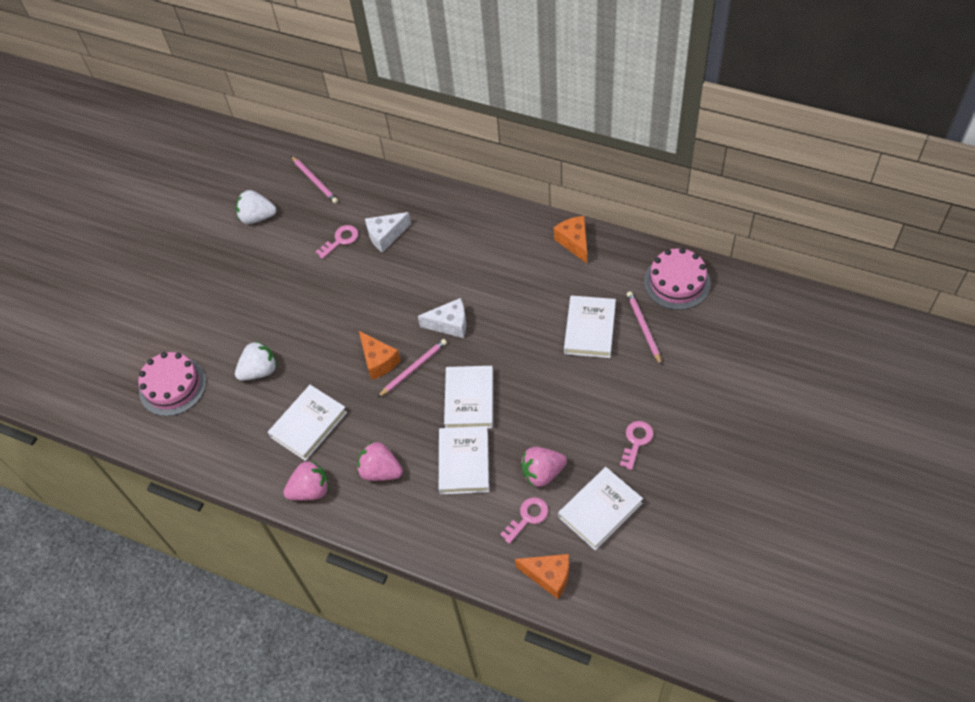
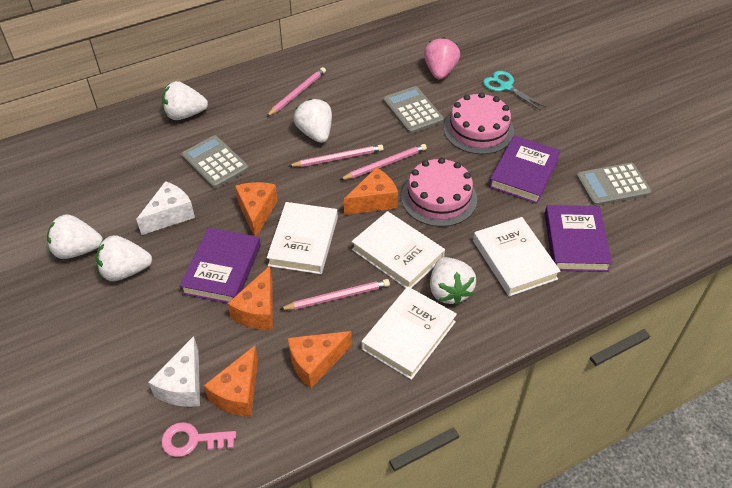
grey calculator: 0 -> 3
orange cheese: 3 -> 5
pink key: 3 -> 1
pink pencil: 3 -> 4
pink strawberry: 3 -> 1
purple book: 0 -> 3
turquoise scissors: 0 -> 1
white book: 5 -> 4
white strawberry: 2 -> 5

